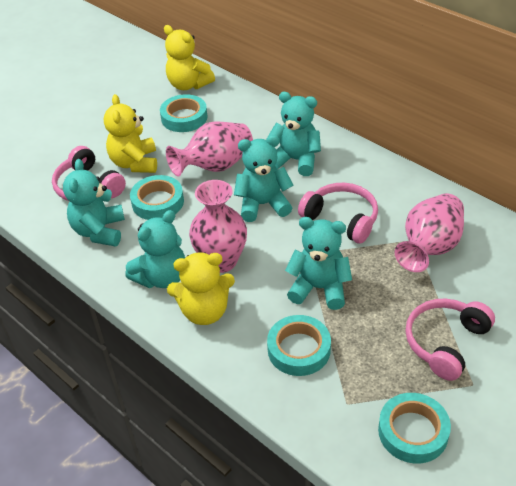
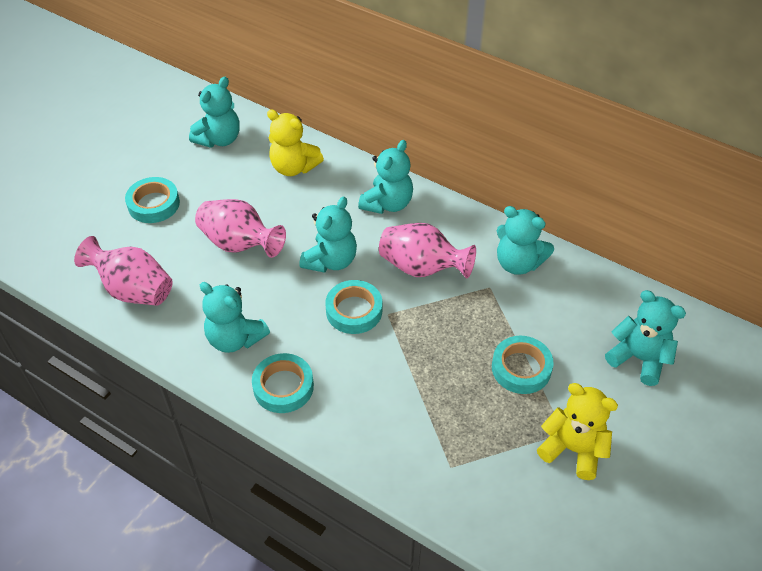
pink headphones: 3 -> 0
turquoise teddy bear: 5 -> 6
yellow teddy bear: 3 -> 2

